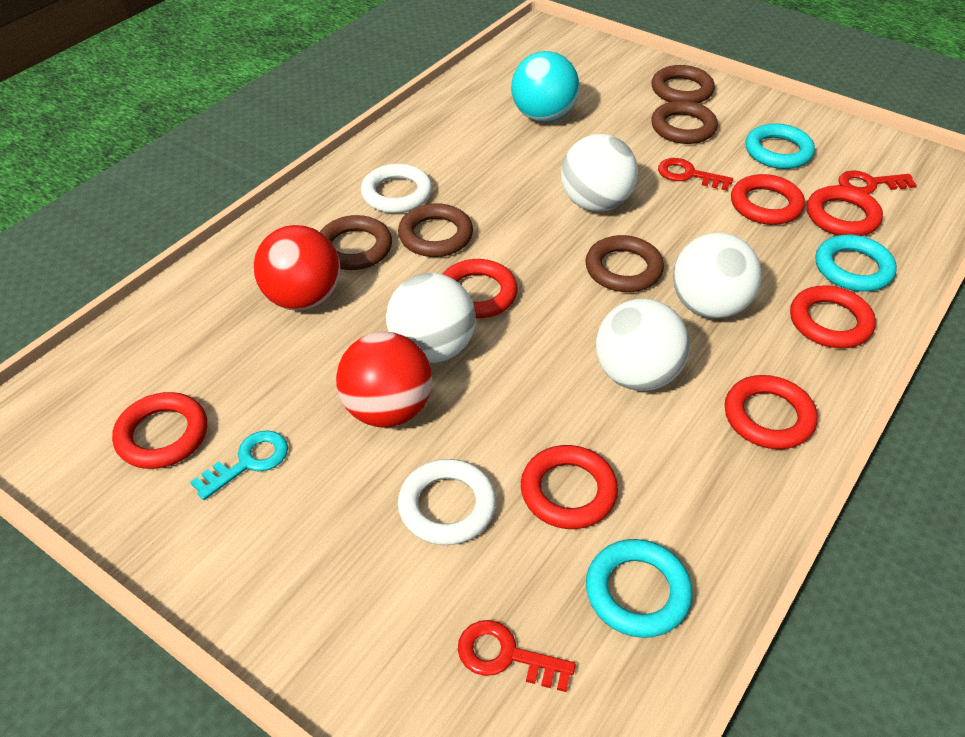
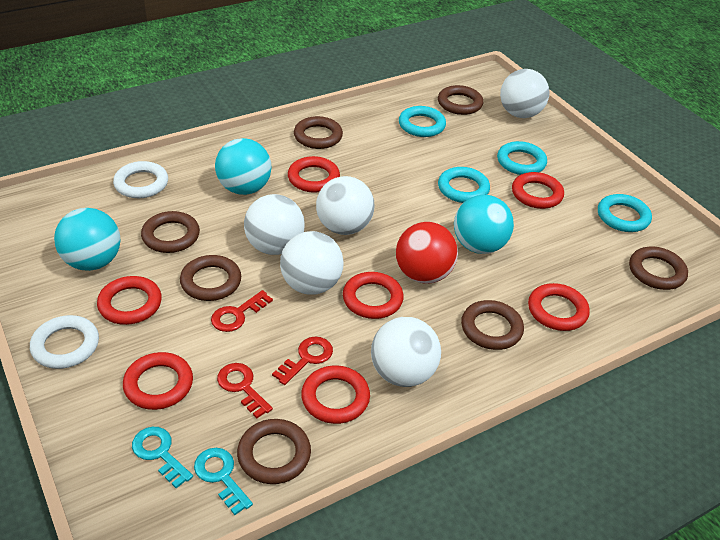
brown ring: 5 -> 7
red ball: 2 -> 1
turquoise ball: 1 -> 3
turquoise key: 1 -> 2
turquoise ring: 3 -> 4
white ball: 4 -> 5

